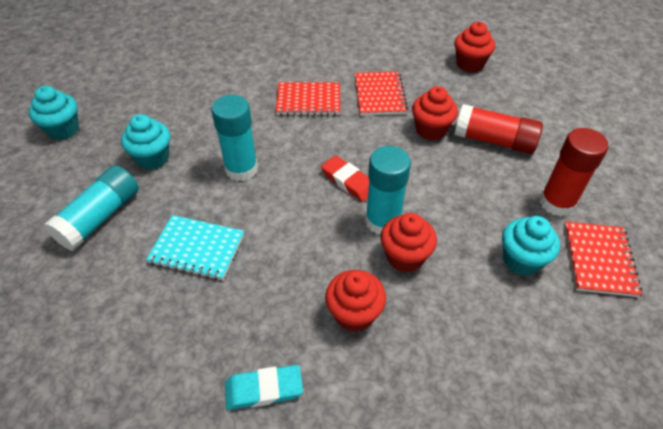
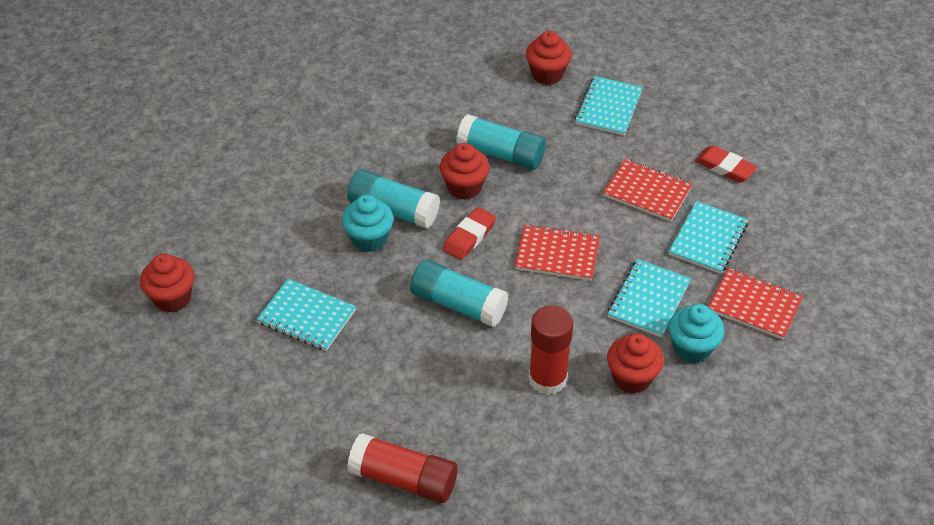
red eraser: 1 -> 2
turquoise cupcake: 3 -> 2
turquoise eraser: 1 -> 0
turquoise notebook: 1 -> 4

